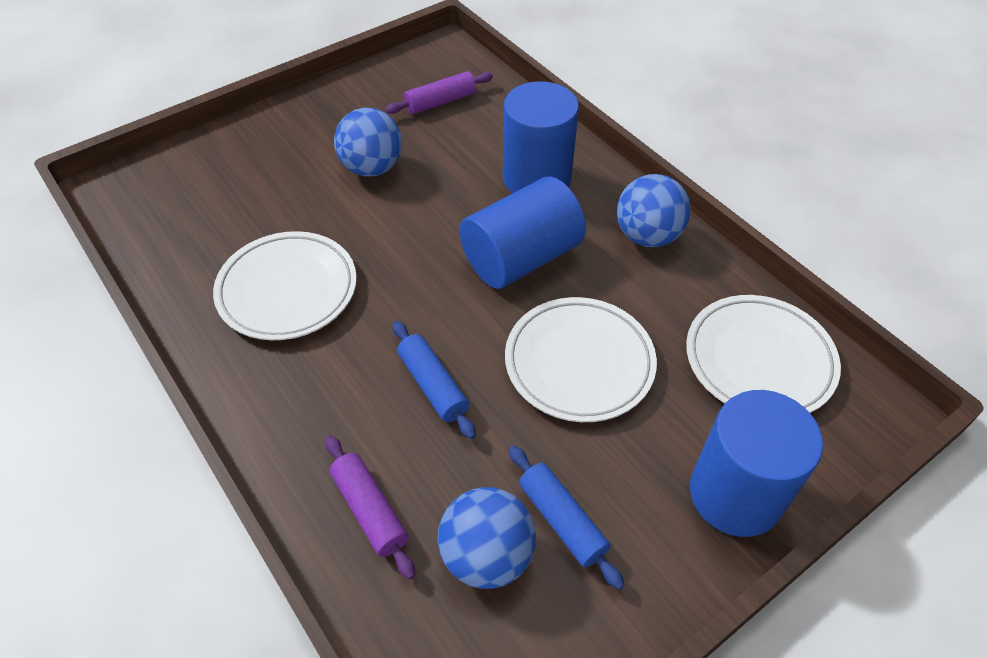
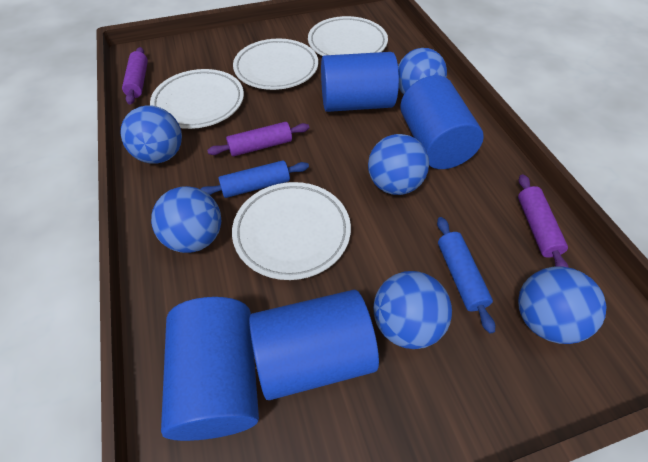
blue ball: 3 -> 6
blue cylinder: 3 -> 4
purple rolling pin: 2 -> 3
white plate: 3 -> 4

